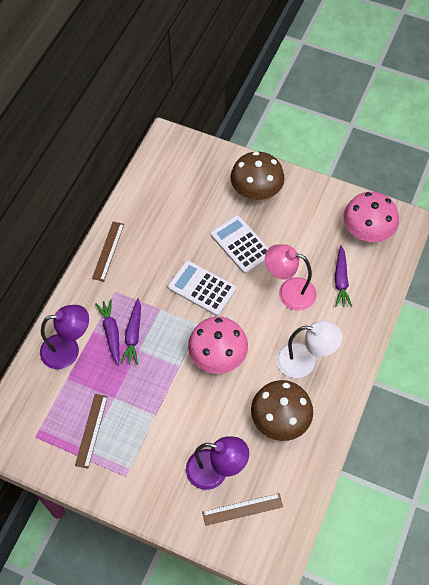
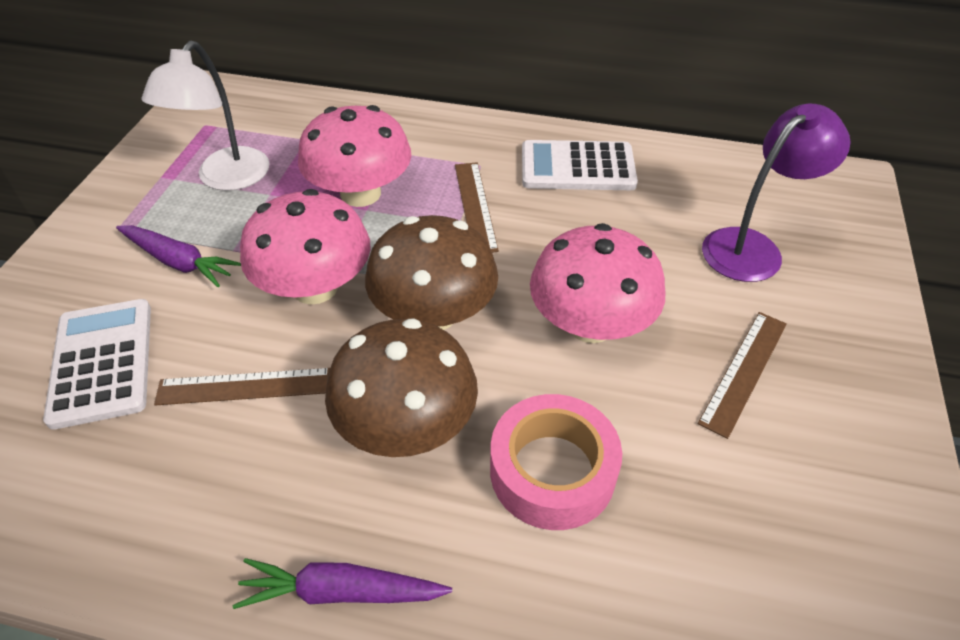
pink lamp: 1 -> 0
pink mushroom: 2 -> 3
pink tape: 0 -> 1
purple carrot: 3 -> 2
purple lamp: 2 -> 1

